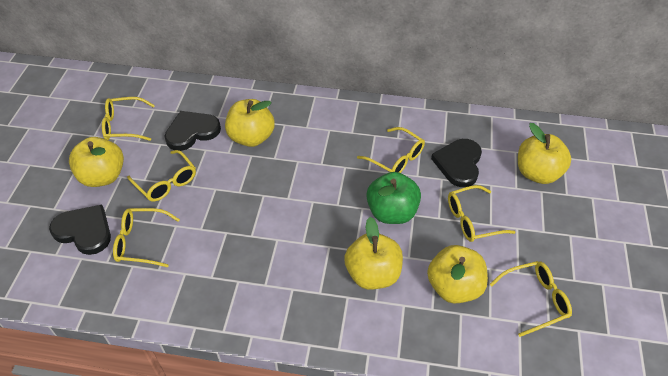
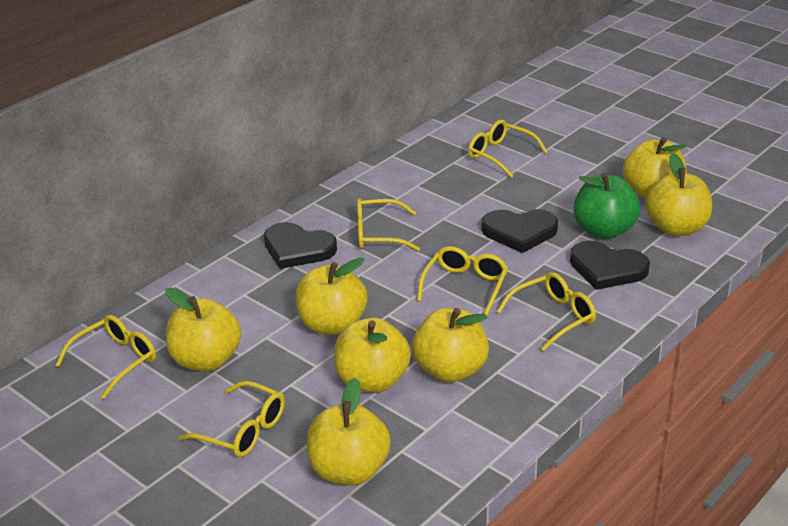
yellow apple: 5 -> 7

